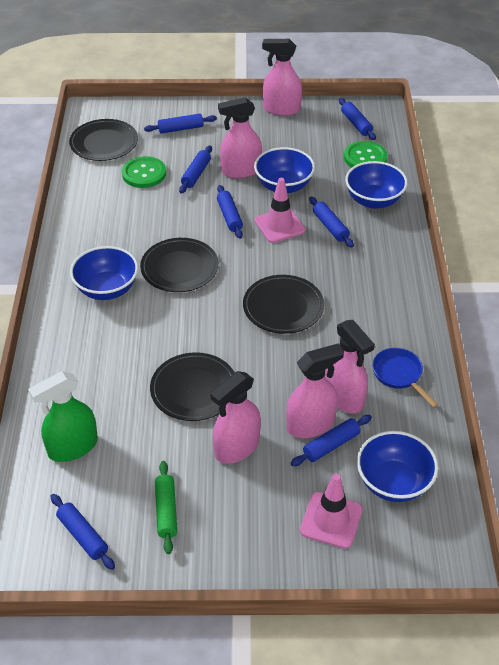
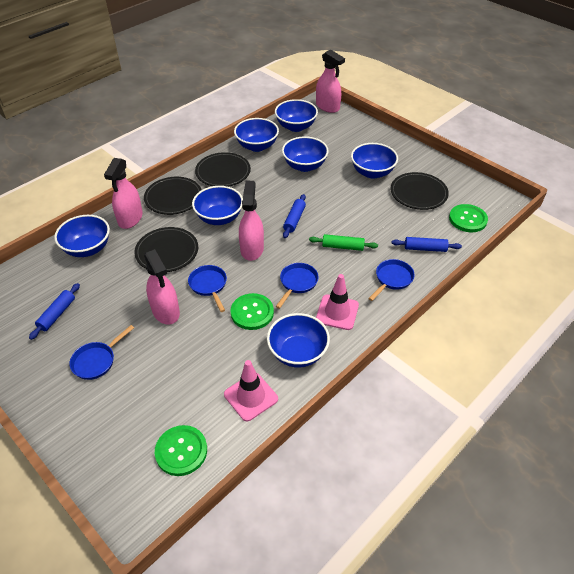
blue bowl: 4 -> 7
blue pan: 1 -> 4
blue rolling pin: 7 -> 3
green button: 2 -> 3
green spray bottle: 1 -> 0
pink spray bottle: 5 -> 4

